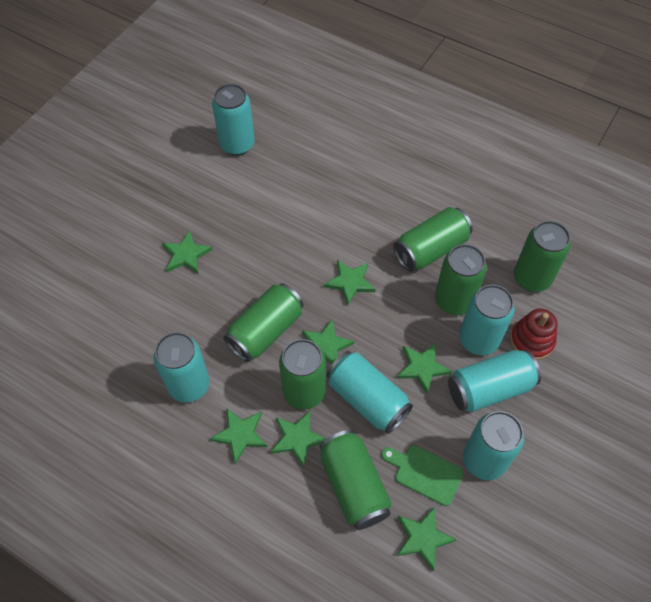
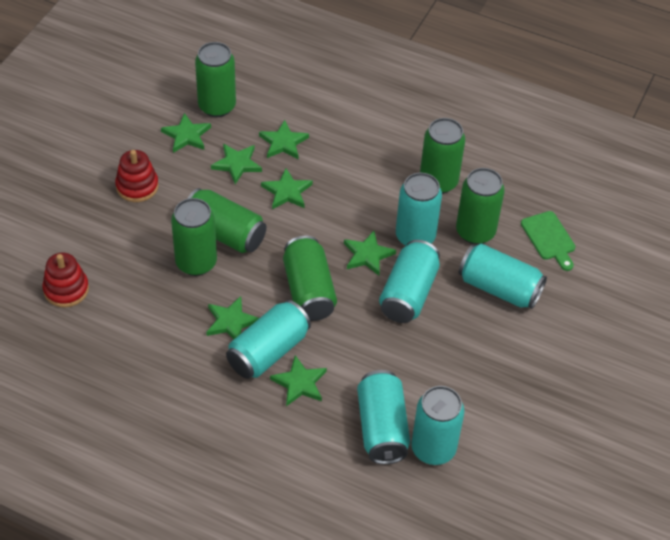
red stacking toy: 1 -> 2

